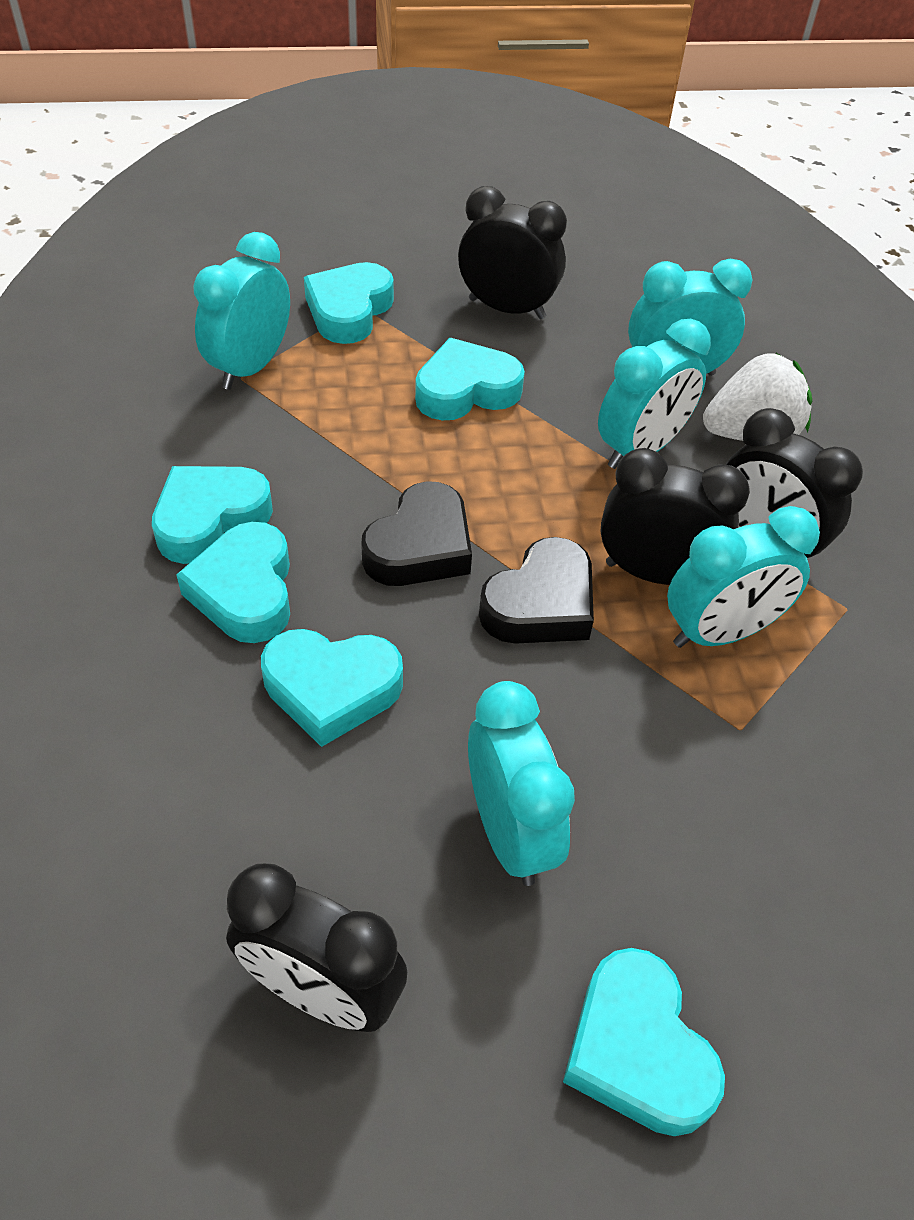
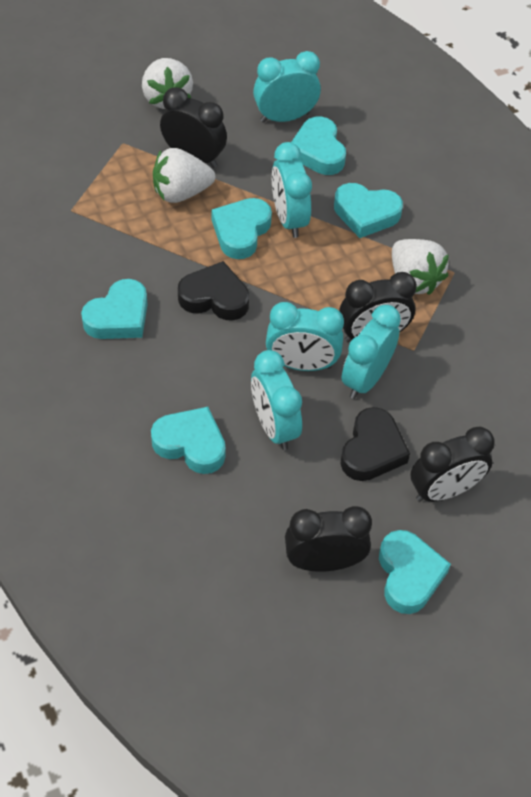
white strawberry: 1 -> 3

